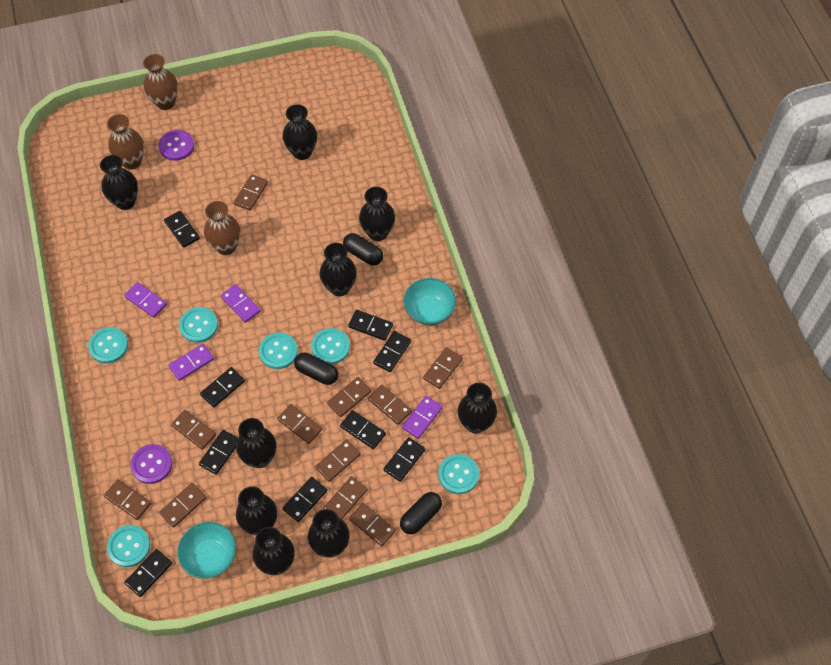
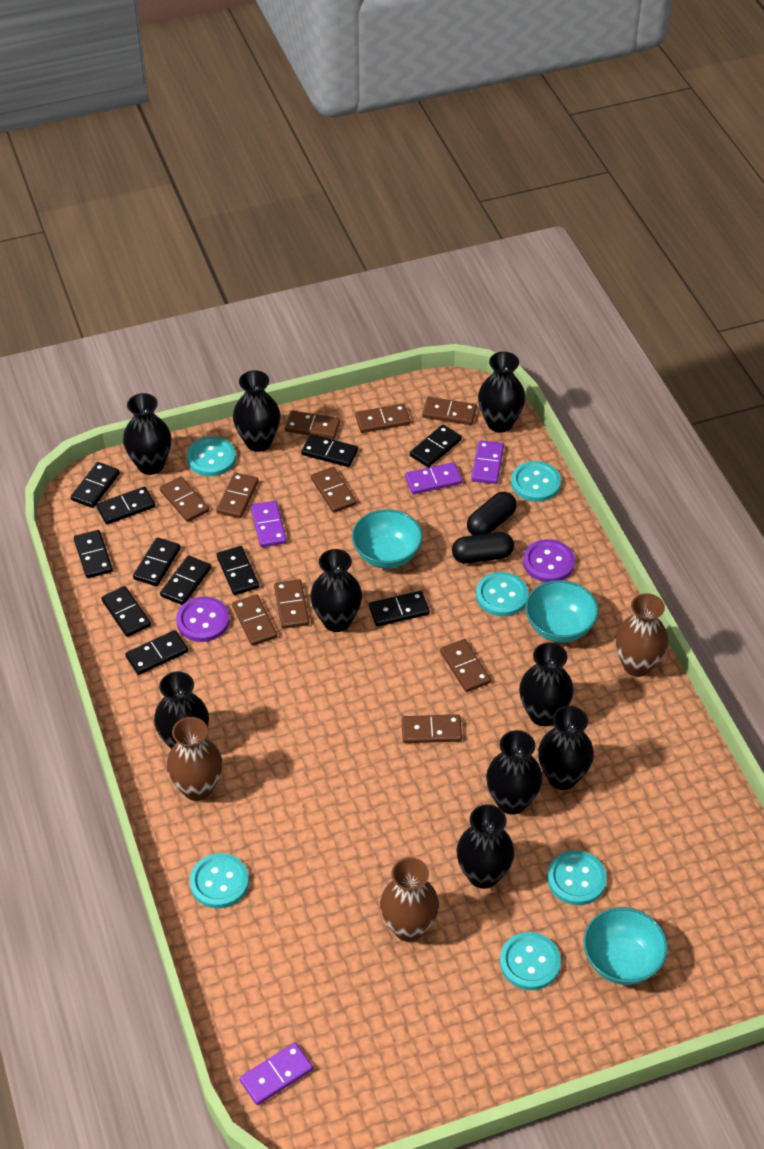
black capsule: 3 -> 2
black domino: 9 -> 11
brown domino: 11 -> 10
turquoise bowl: 2 -> 3

